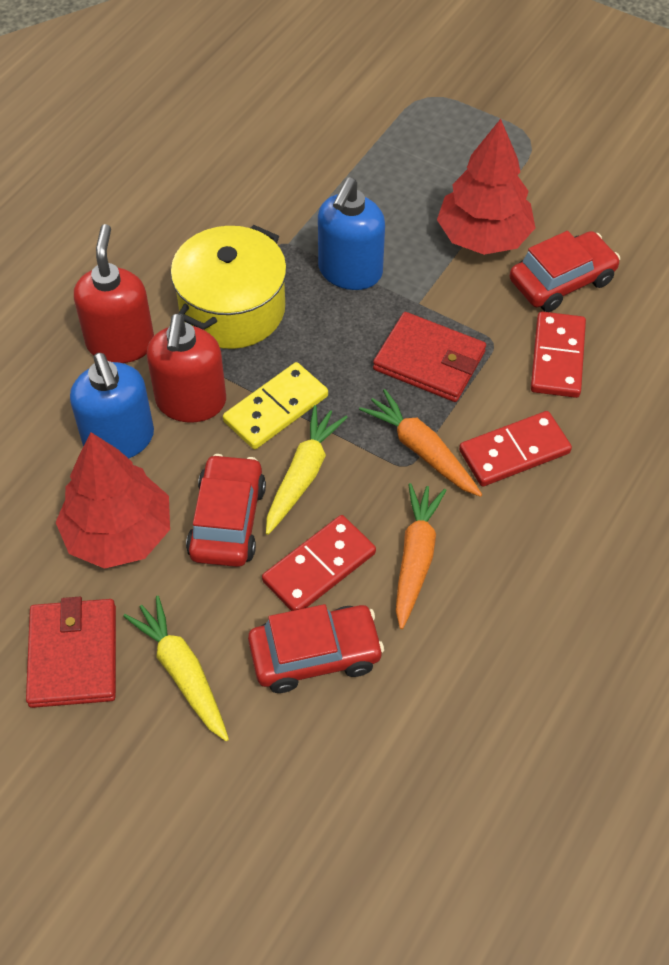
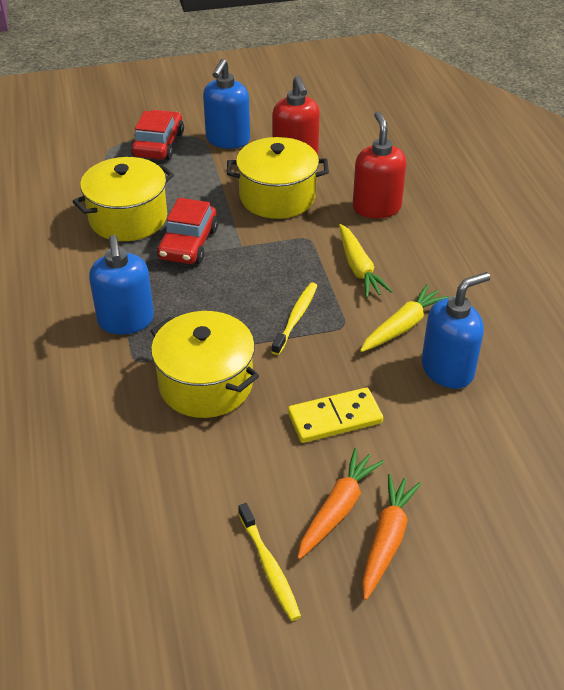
blue soap dispenser: 2 -> 3
red car: 3 -> 2
red domino: 3 -> 0
red tree: 2 -> 0
red wallet: 2 -> 0
yellow pot: 1 -> 3
yellow toothbrush: 0 -> 2

